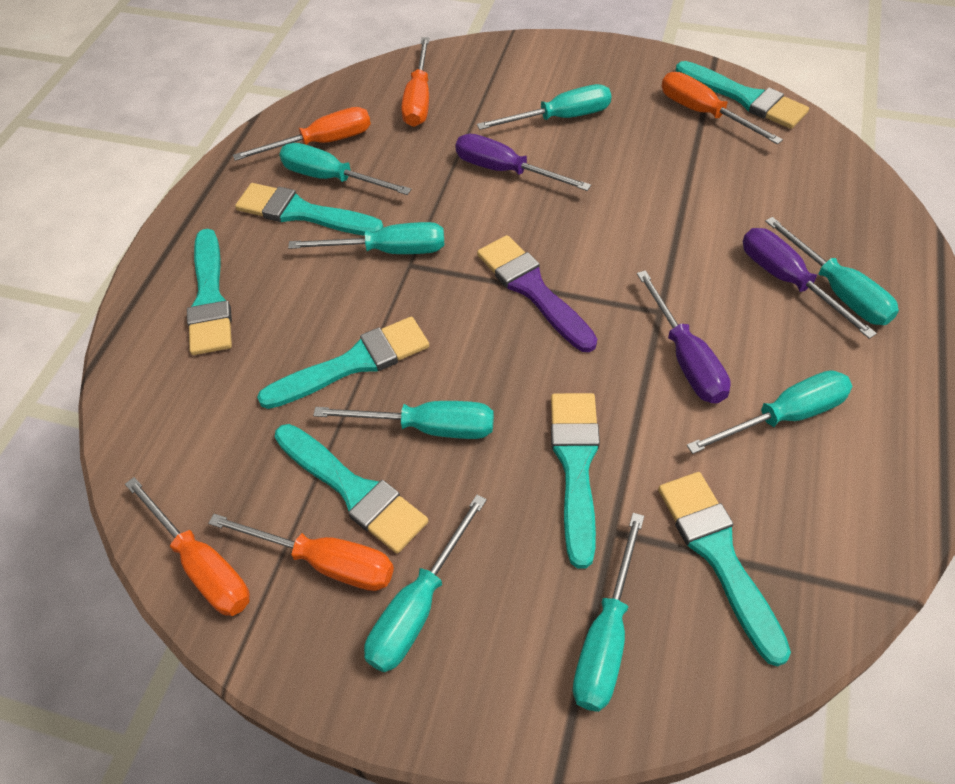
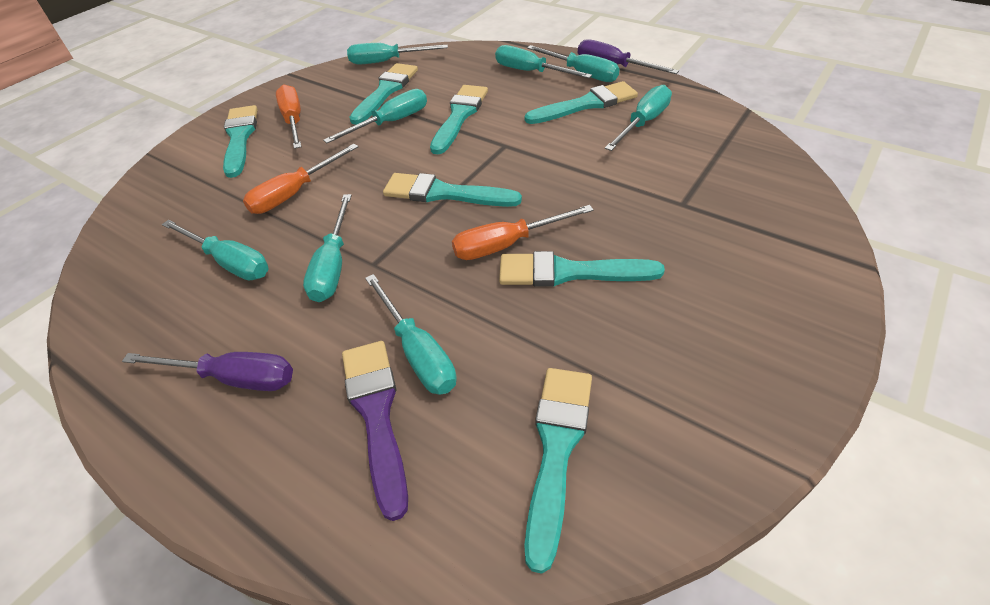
orange screwdriver: 5 -> 3
purple screwdriver: 3 -> 2

